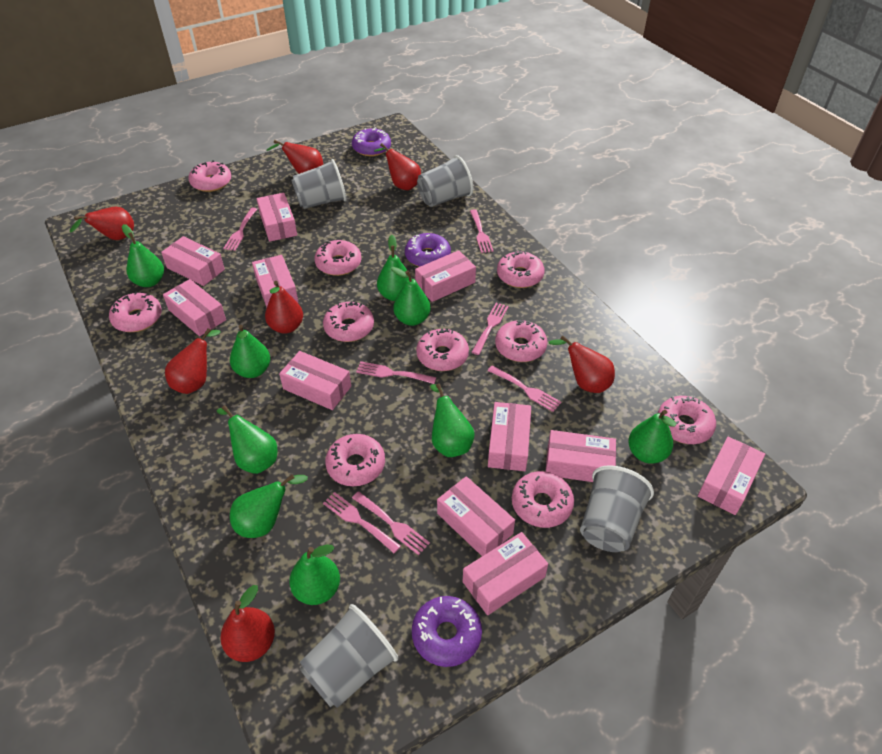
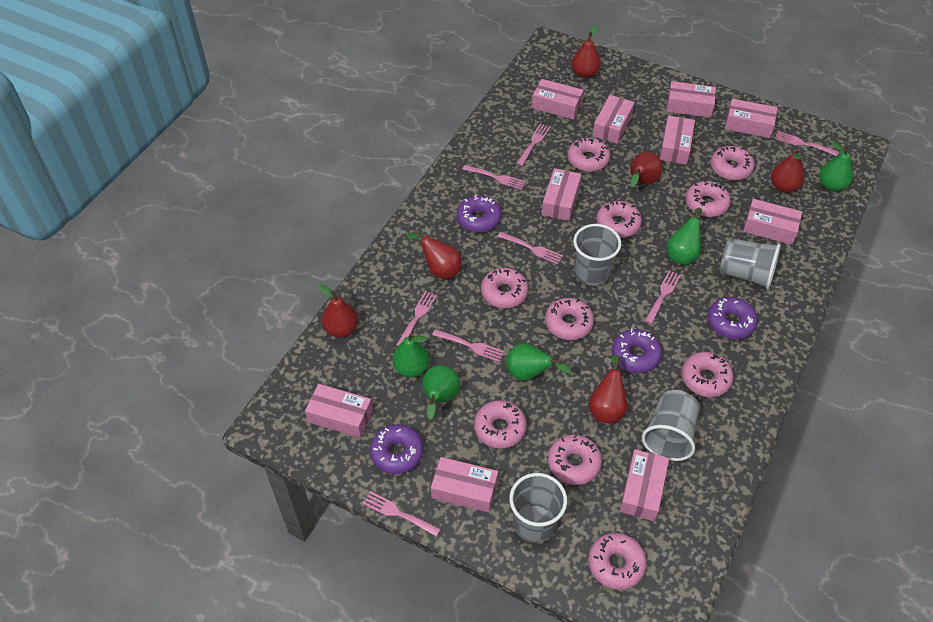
green pear: 9 -> 5
pink box: 11 -> 10
pink fork: 7 -> 8
purple donut: 3 -> 4
red pear: 7 -> 6

